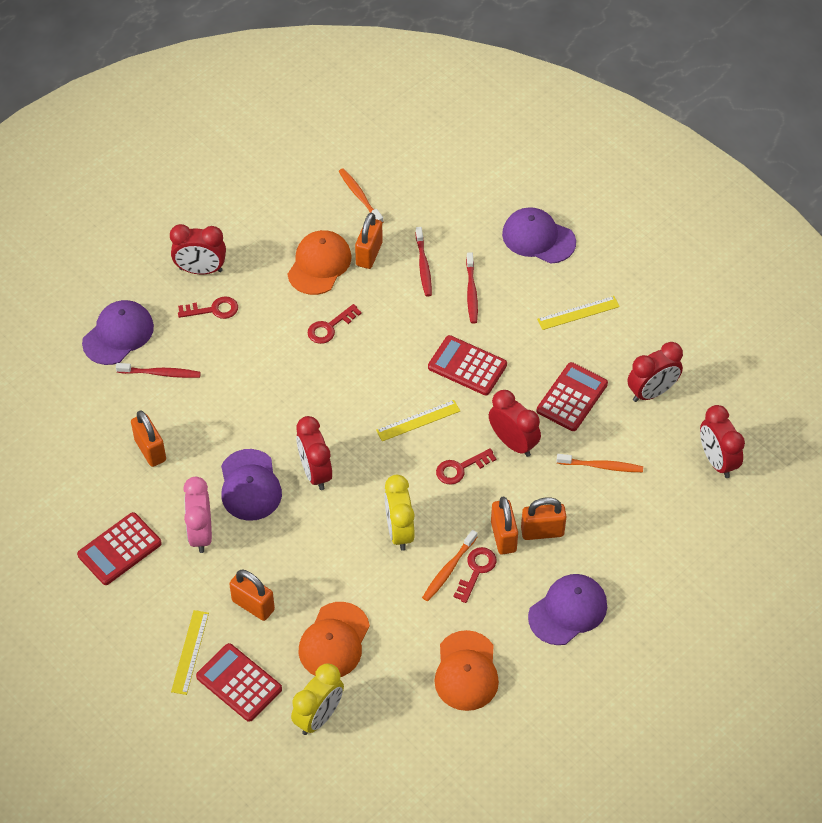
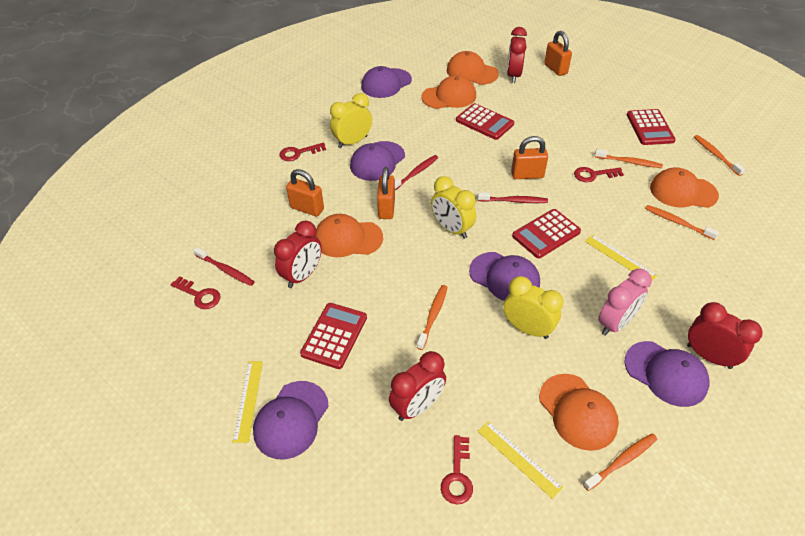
orange cap: 3 -> 5
orange padlock: 5 -> 4
orange toothbrush: 3 -> 5
purple cap: 4 -> 5
red clock: 5 -> 4
yellow clock: 2 -> 3

